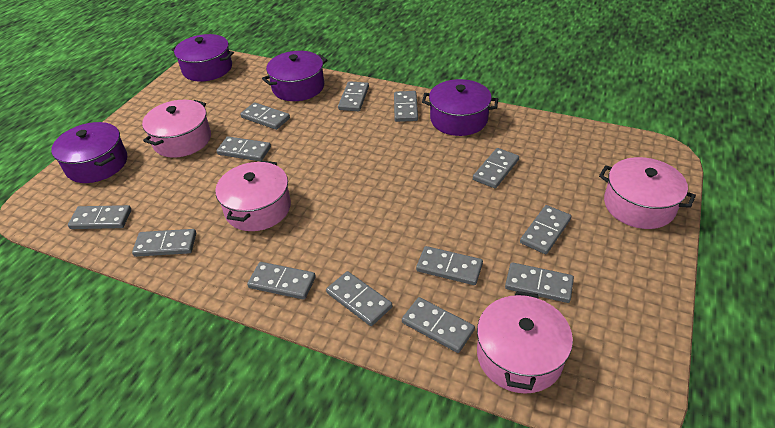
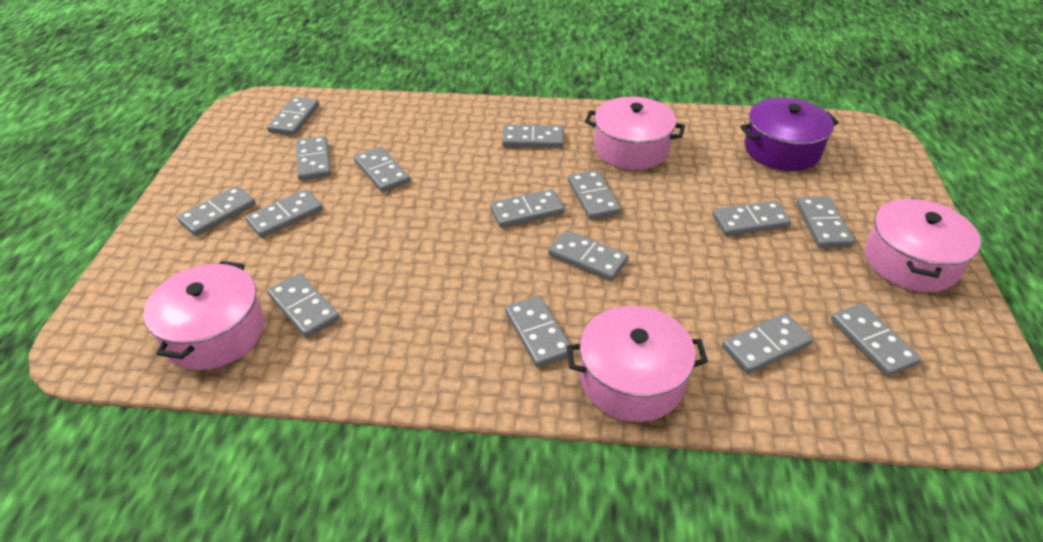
grey domino: 13 -> 15
purple pot: 4 -> 1

